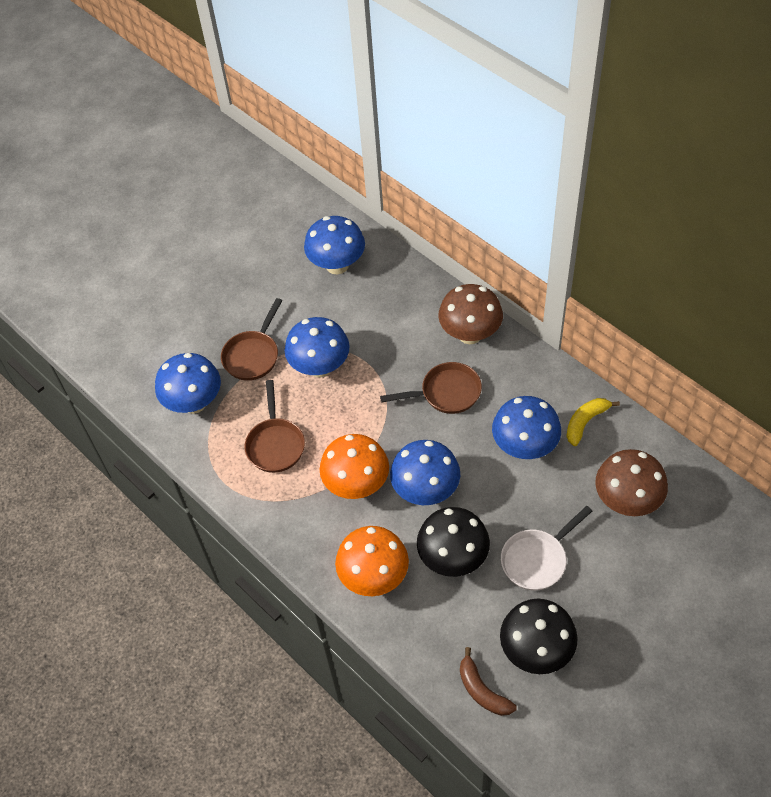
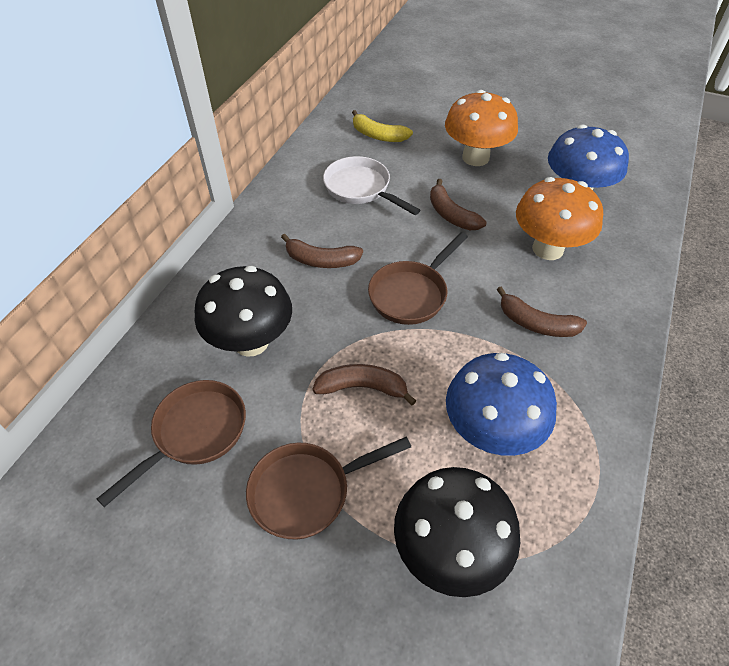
blue mushroom: 5 -> 2
brown banana: 1 -> 4
brown mushroom: 2 -> 0

